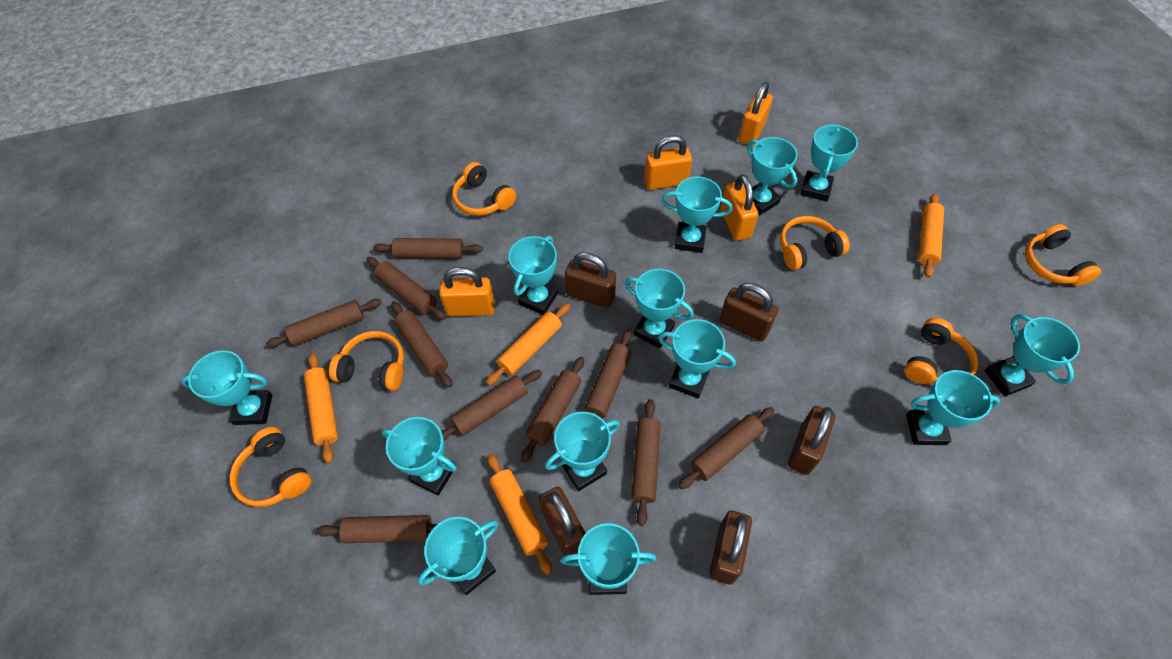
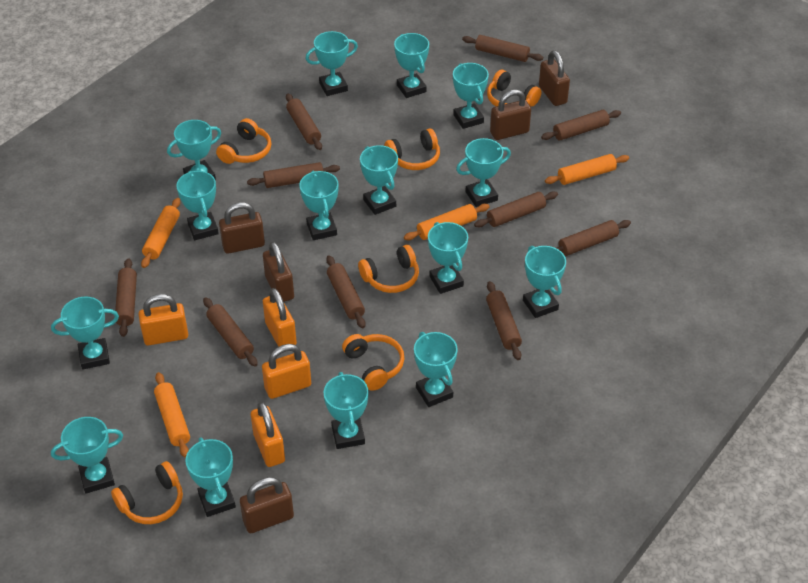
turquoise trophy: 13 -> 15

